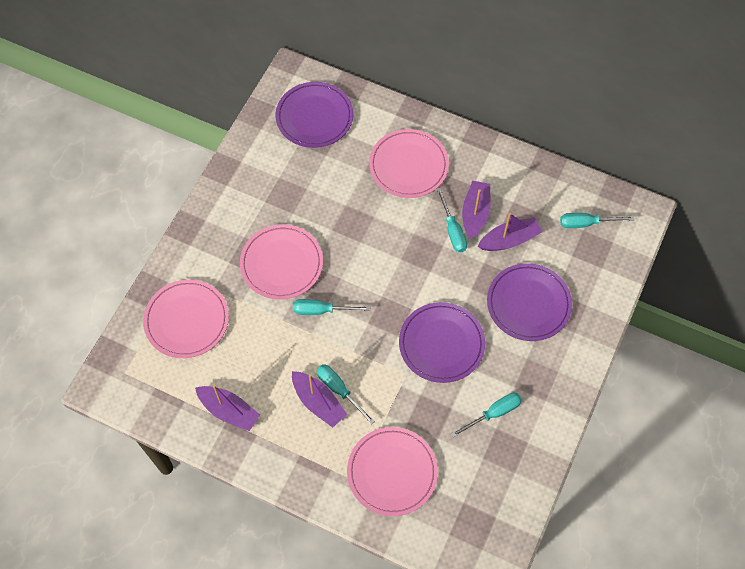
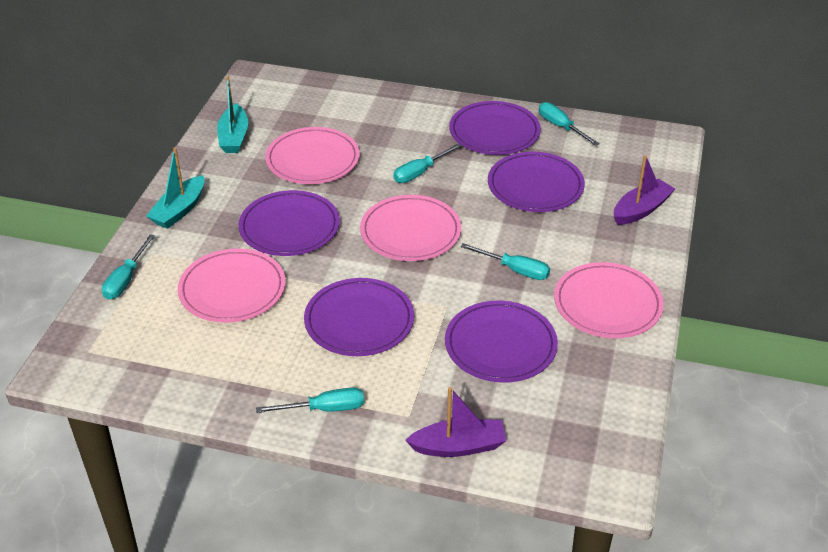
purple boat: 4 -> 2
purple plate: 3 -> 5
turquoise boat: 0 -> 2

